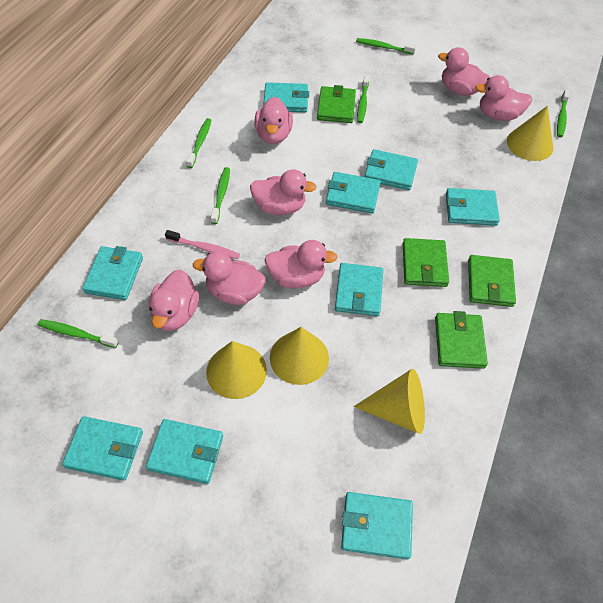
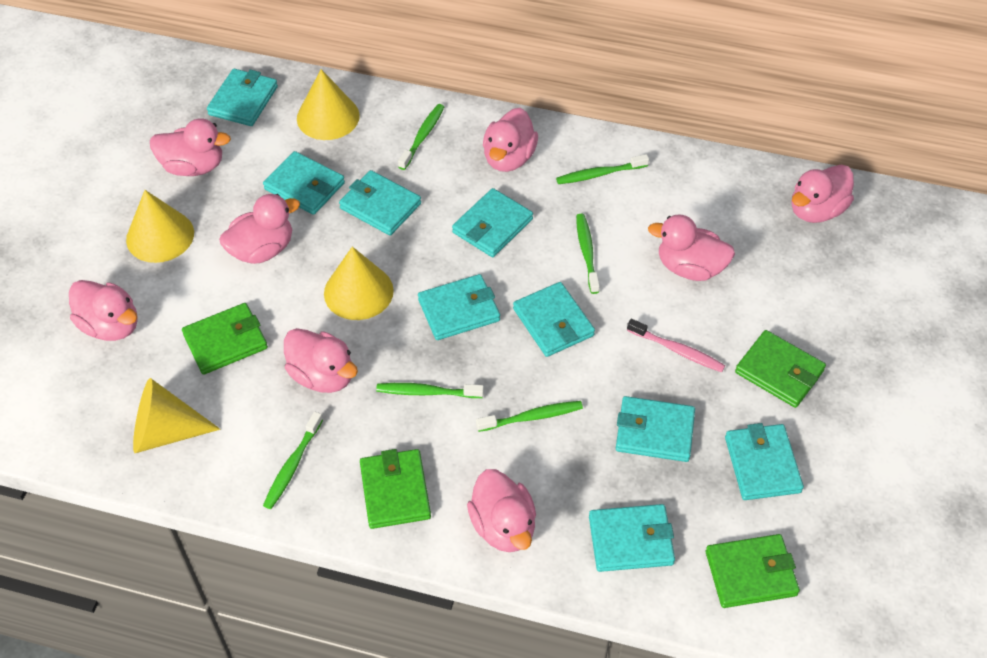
pink duck: 7 -> 8

